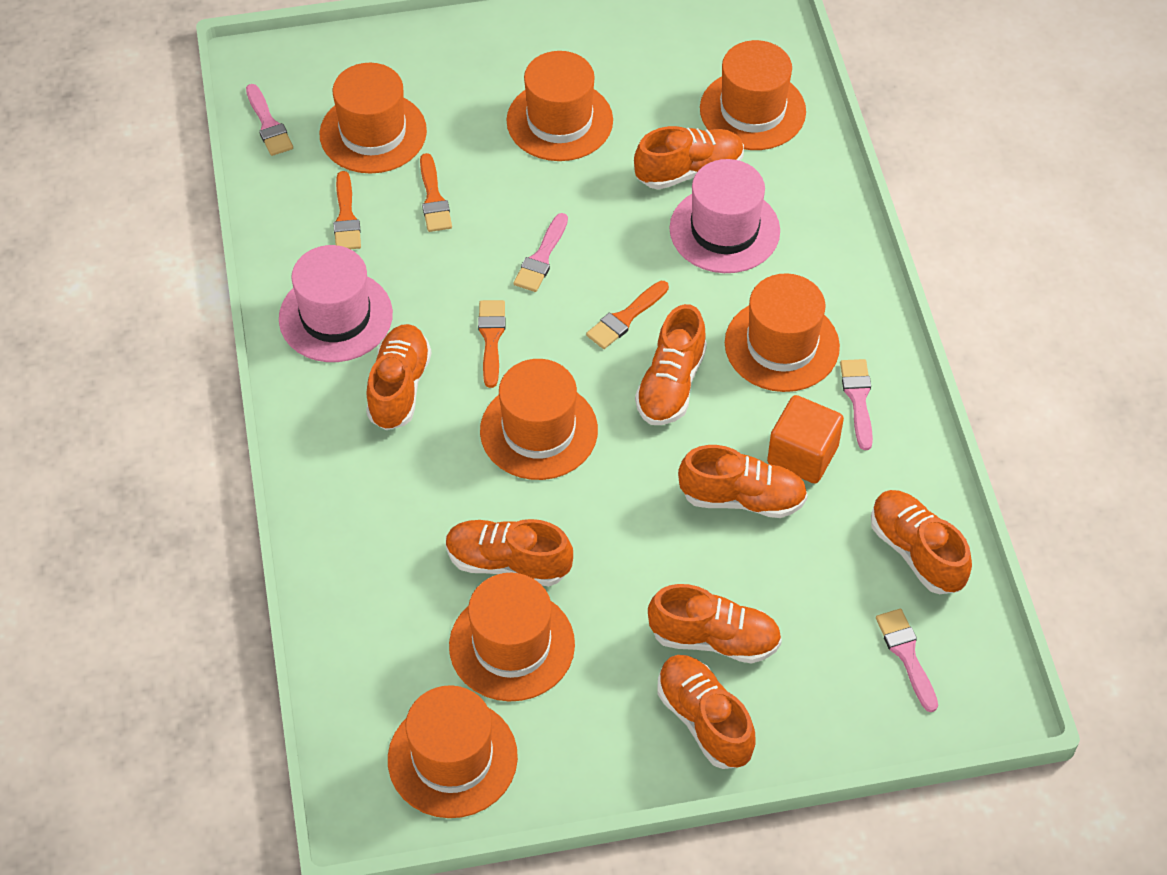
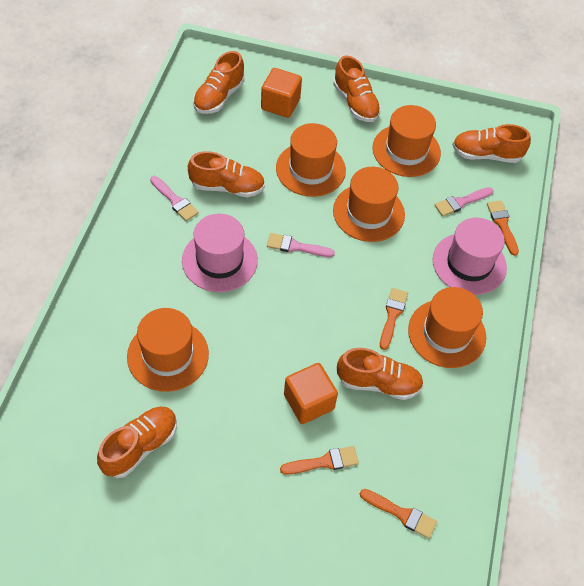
orange cube: 1 -> 2
orange hat: 7 -> 5
orange shoe: 8 -> 6
pink brush: 4 -> 3

